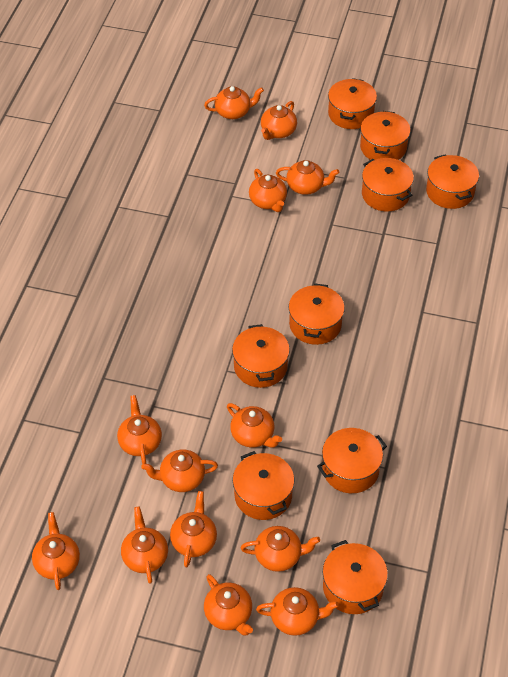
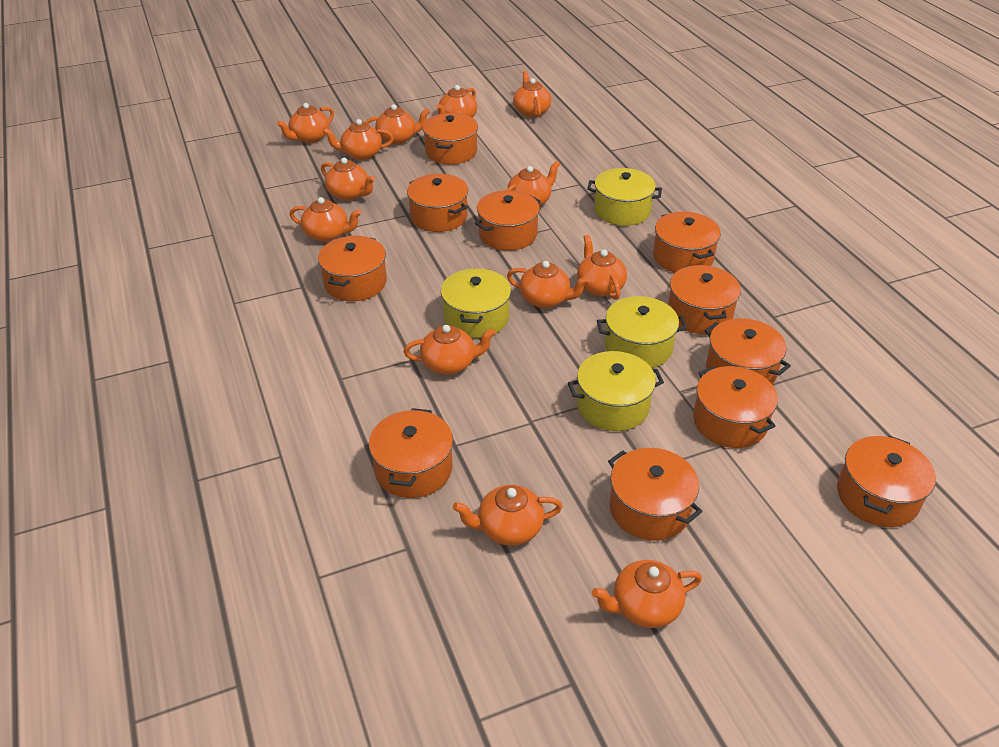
orange pot: 9 -> 11
yellow pot: 0 -> 4

